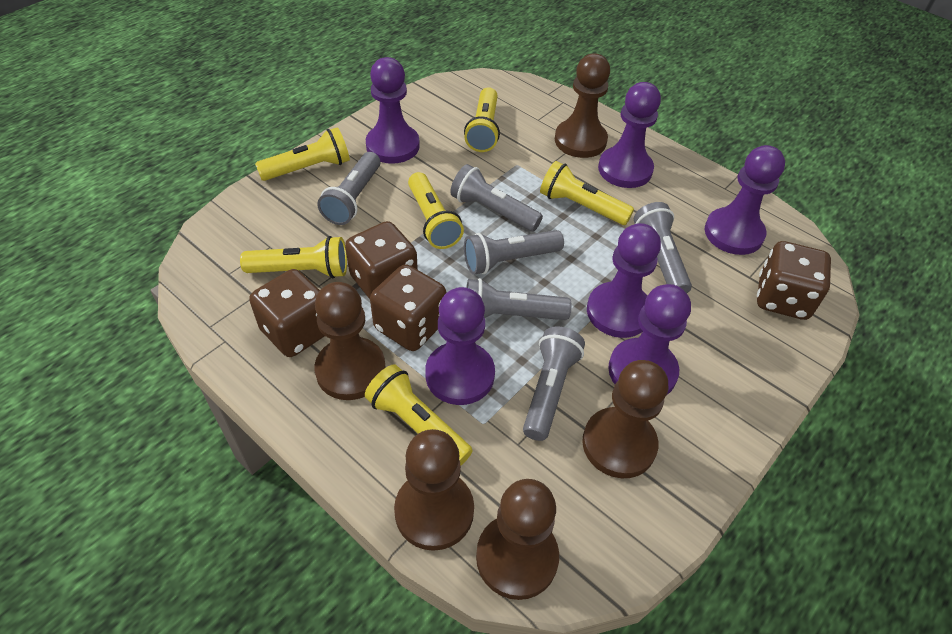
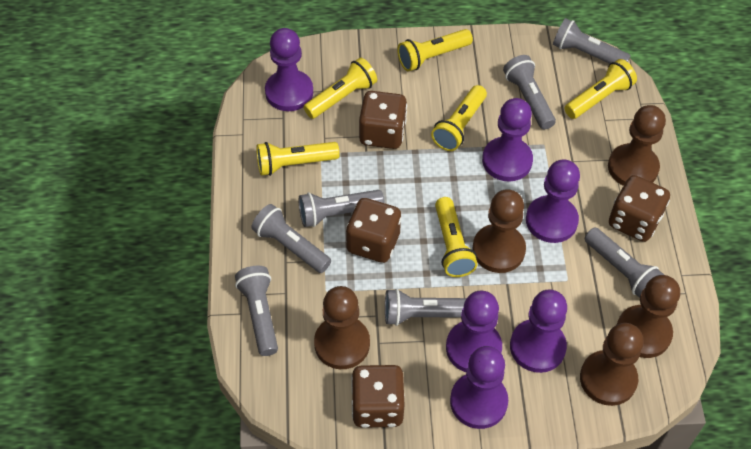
grey flashlight: 6 -> 7

